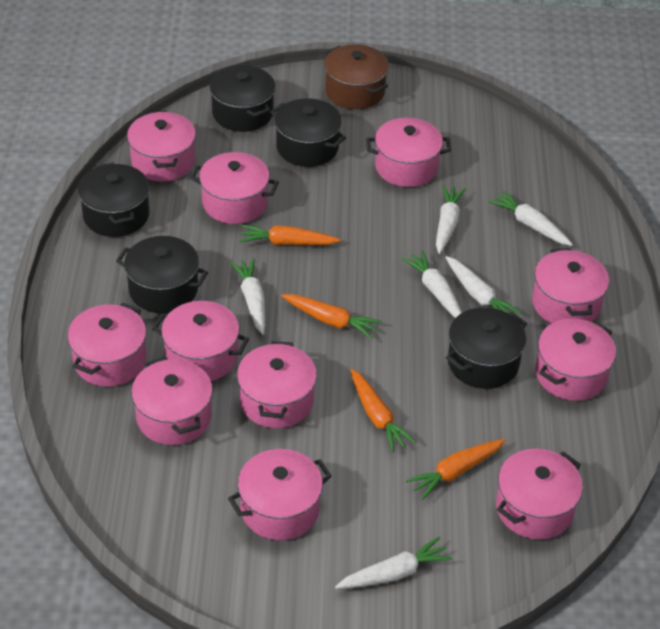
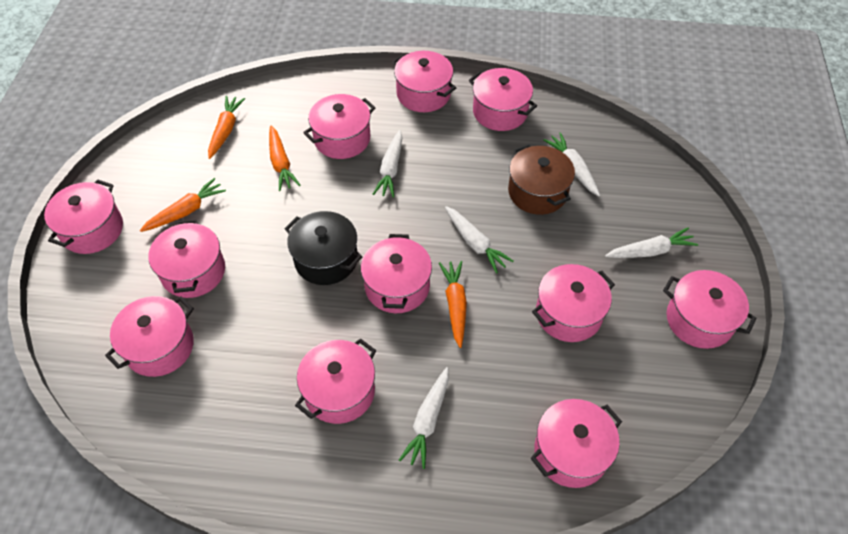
black pot: 5 -> 1
white carrot: 6 -> 5

